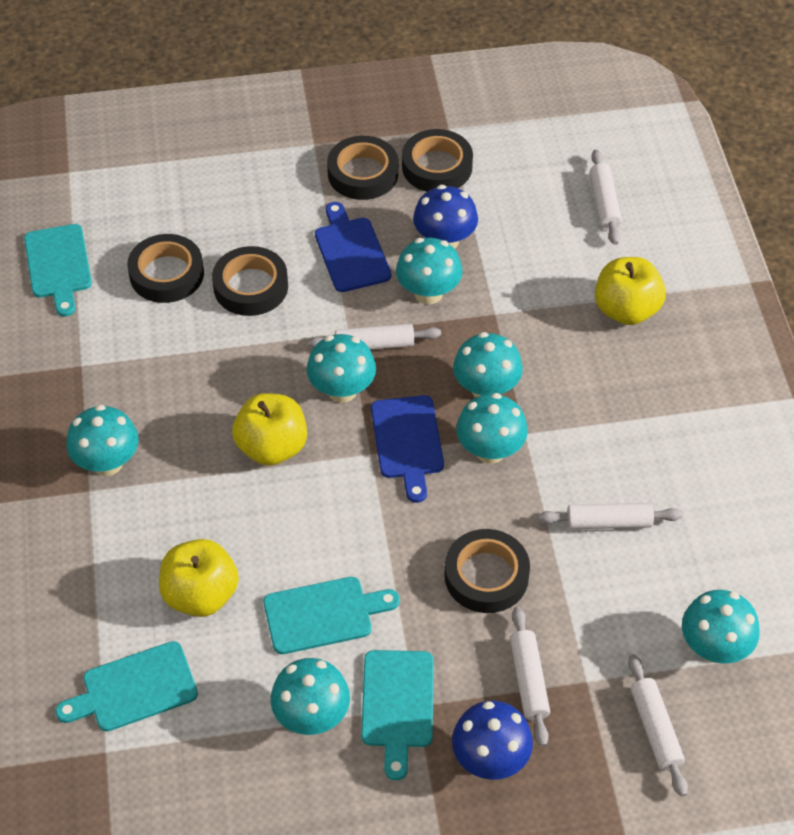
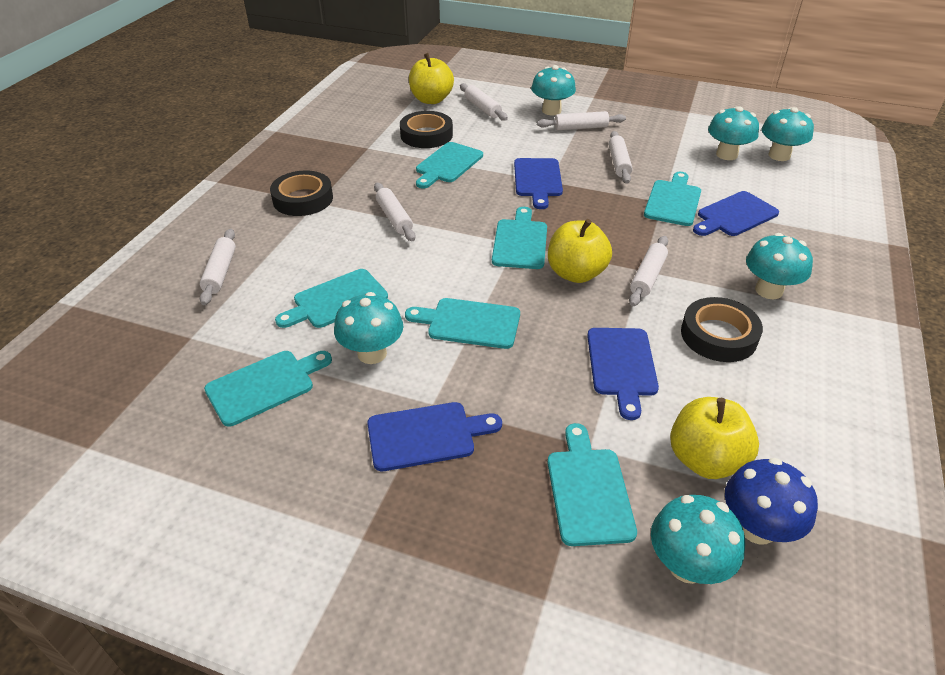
black tape: 5 -> 3
blue cutting board: 2 -> 4
blue mushroom: 2 -> 1
turquoise cutting board: 4 -> 7
turquoise mushroom: 7 -> 6
white rolling pin: 5 -> 6

